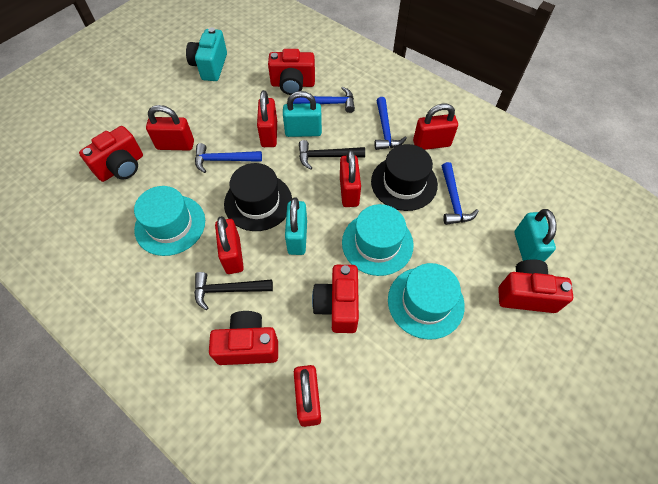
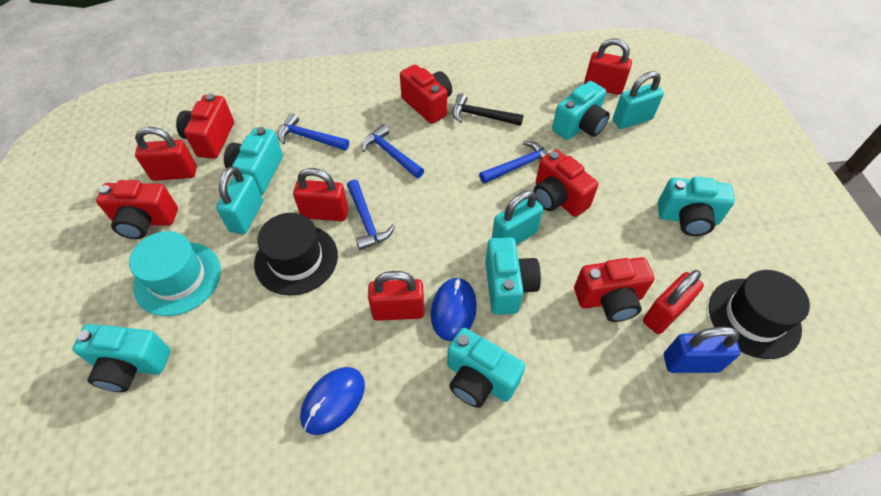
black hammer: 2 -> 1
blue mouse: 0 -> 2
blue padlock: 0 -> 1
red padlock: 6 -> 5
turquoise camera: 1 -> 6
turquoise hat: 3 -> 1

